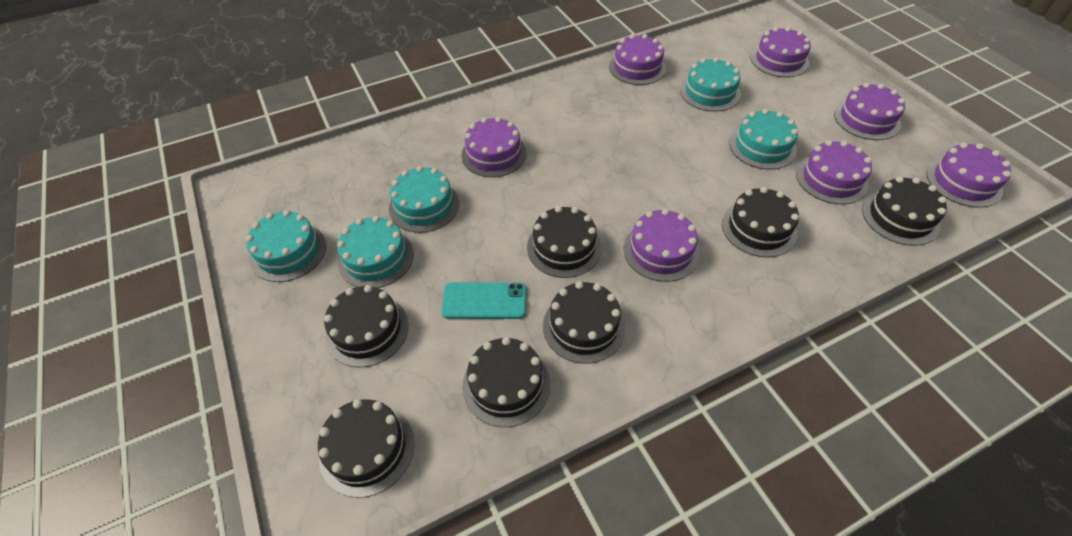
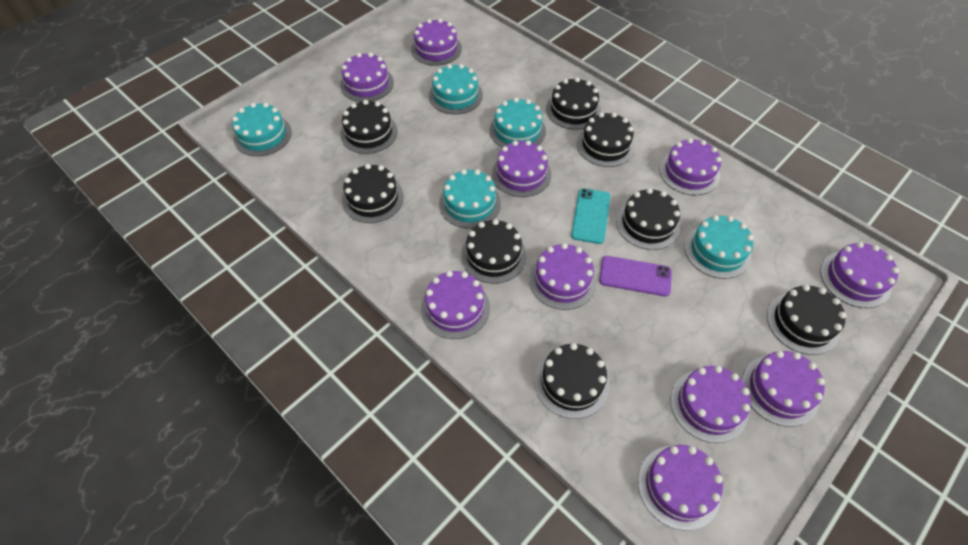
black cake: 7 -> 8
purple cake: 7 -> 10
purple phone: 0 -> 1

